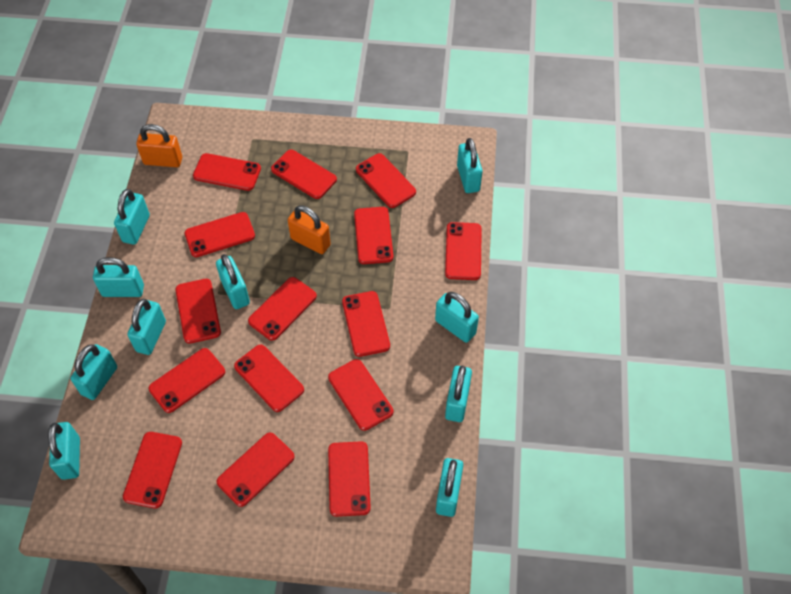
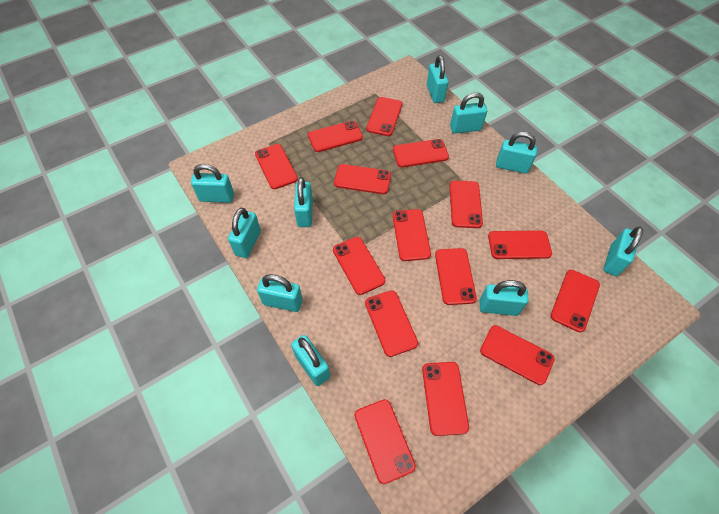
orange padlock: 2 -> 0

